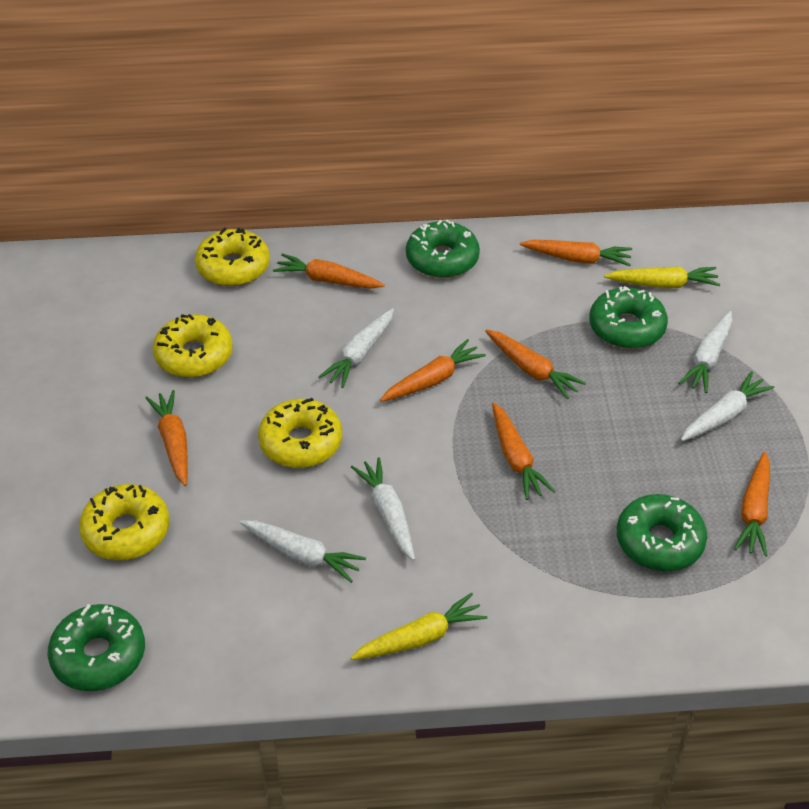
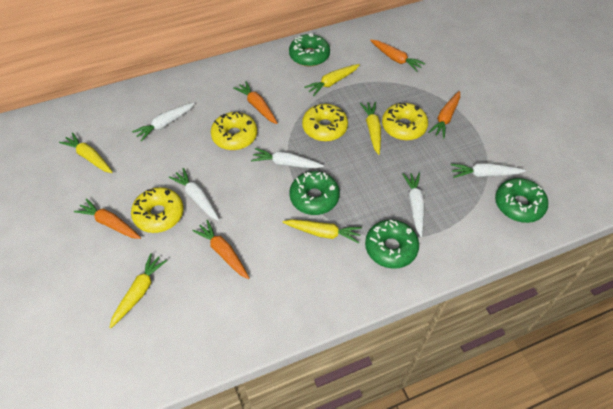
orange carrot: 7 -> 5
yellow carrot: 2 -> 5

